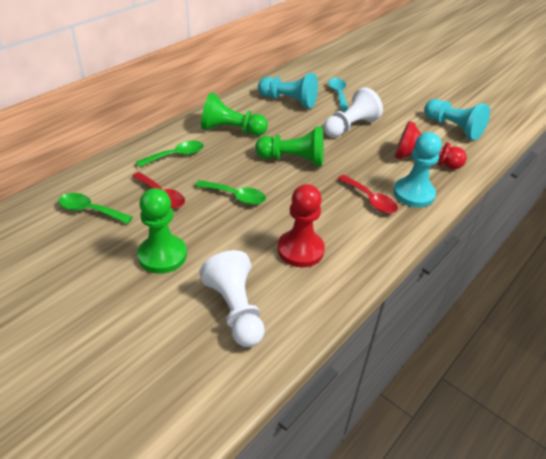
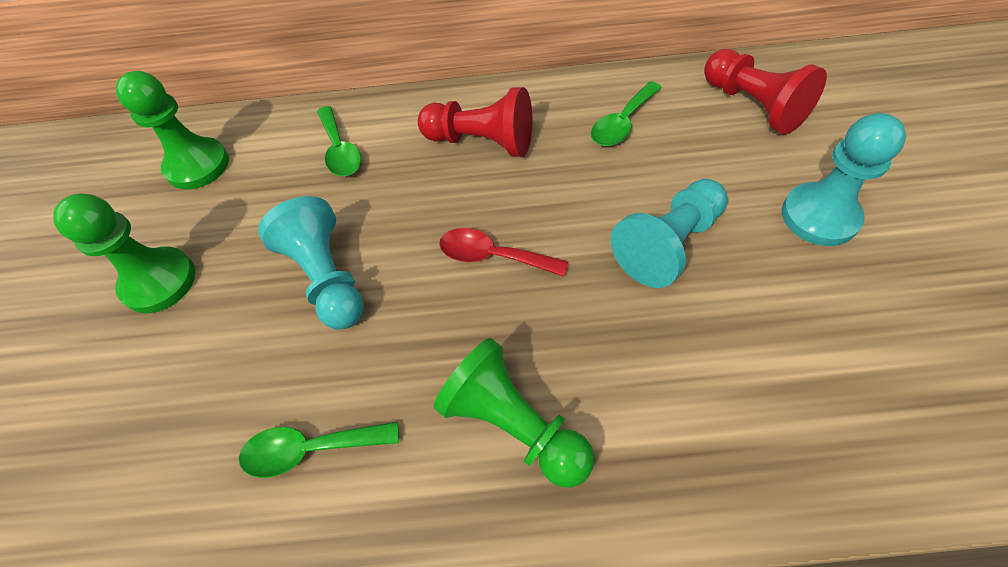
red spoon: 2 -> 1
turquoise spoon: 1 -> 0
white pawn: 2 -> 0

